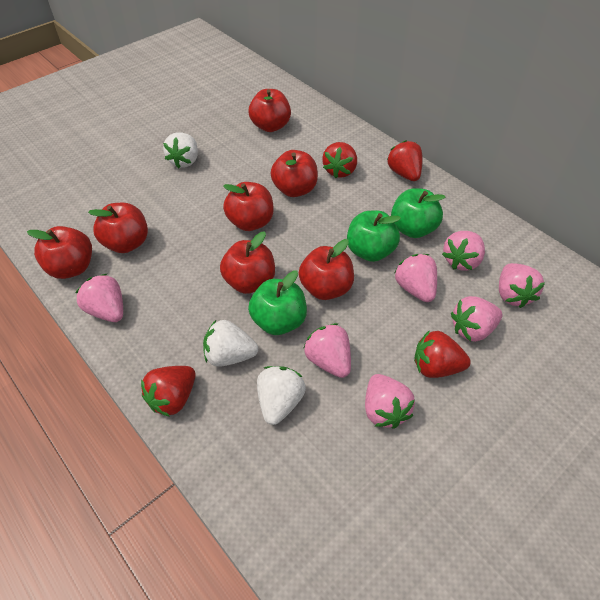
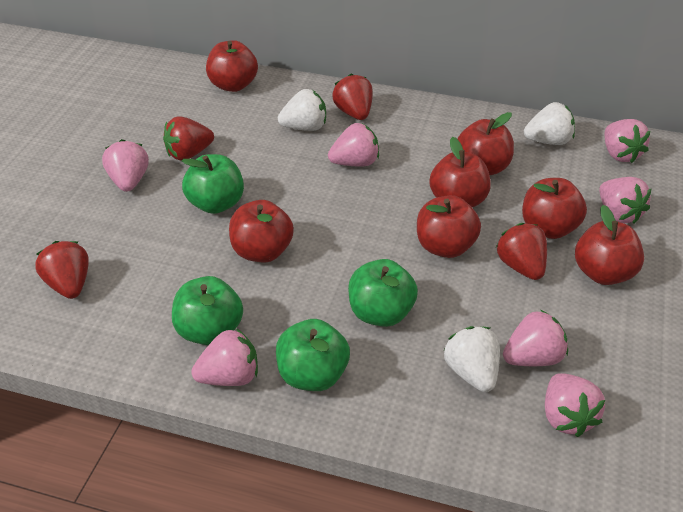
green apple: 3 -> 4

